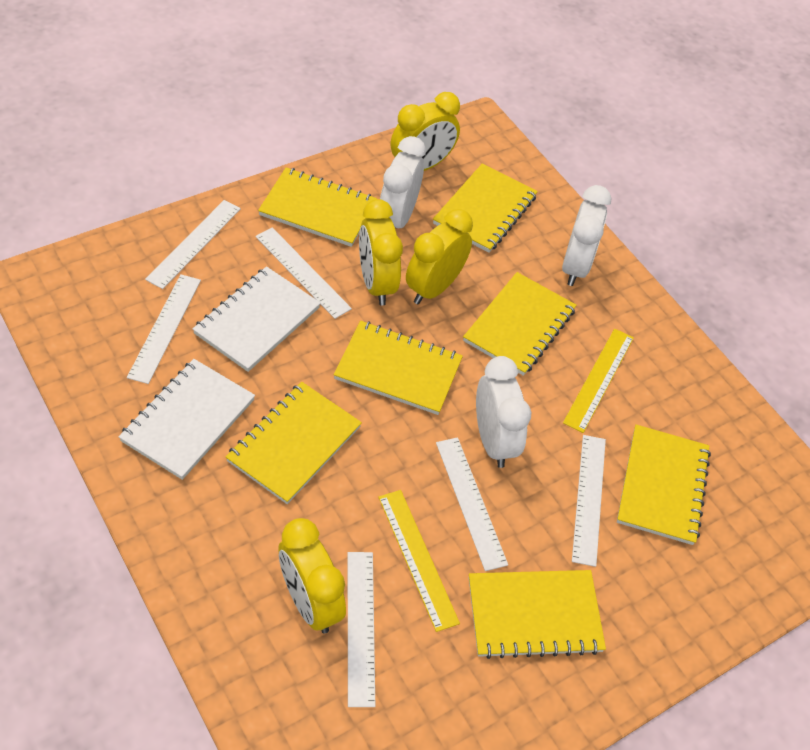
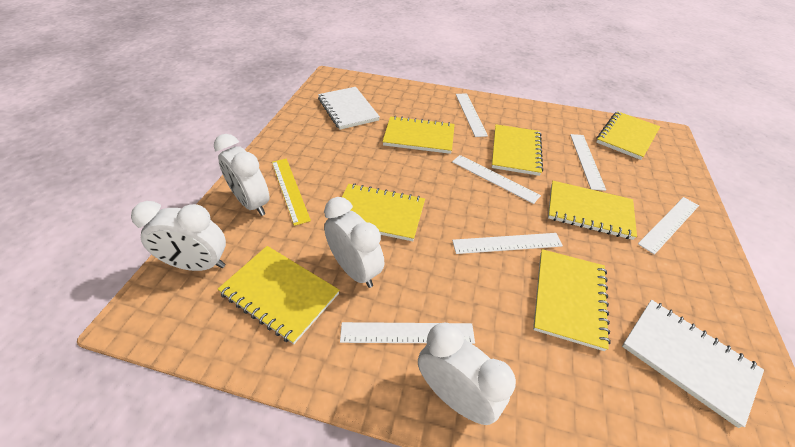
white clock: 3 -> 4
yellow clock: 4 -> 0
yellow ruler: 2 -> 1

